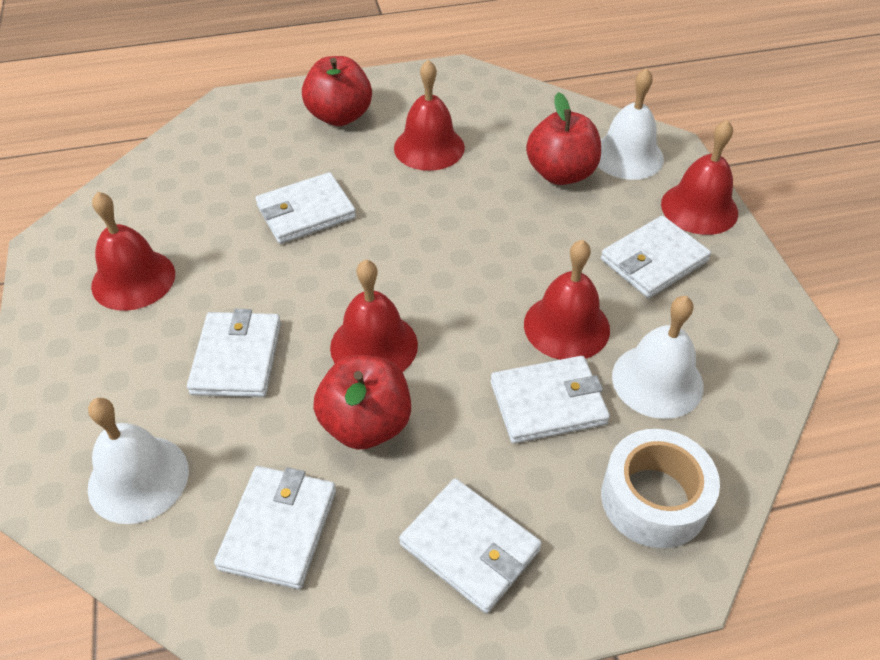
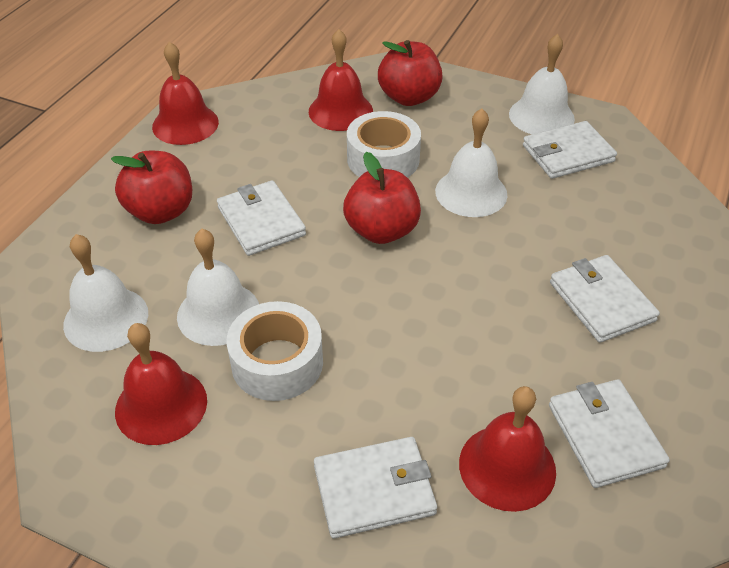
red bell: 5 -> 4
white bell: 3 -> 4
white tape: 1 -> 2
white wallet: 6 -> 5

